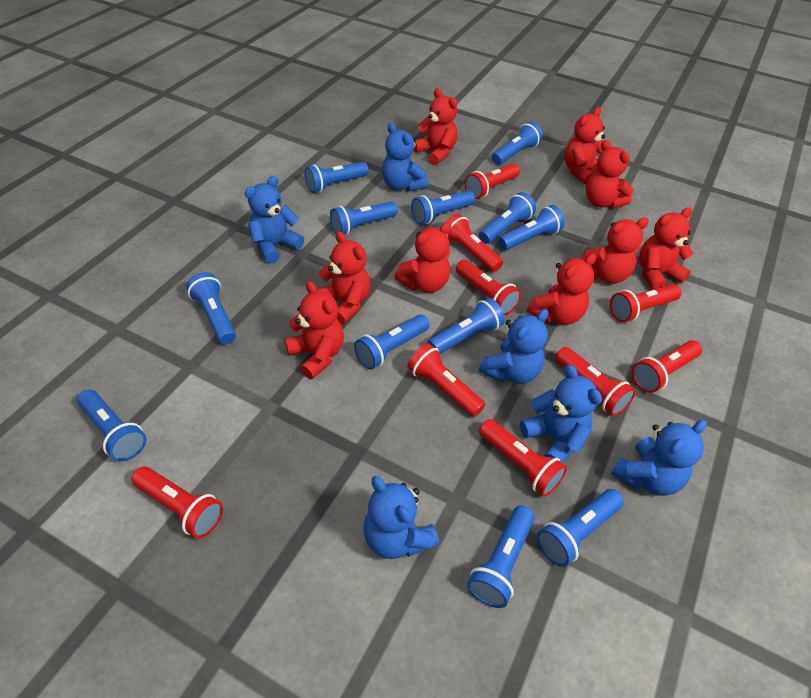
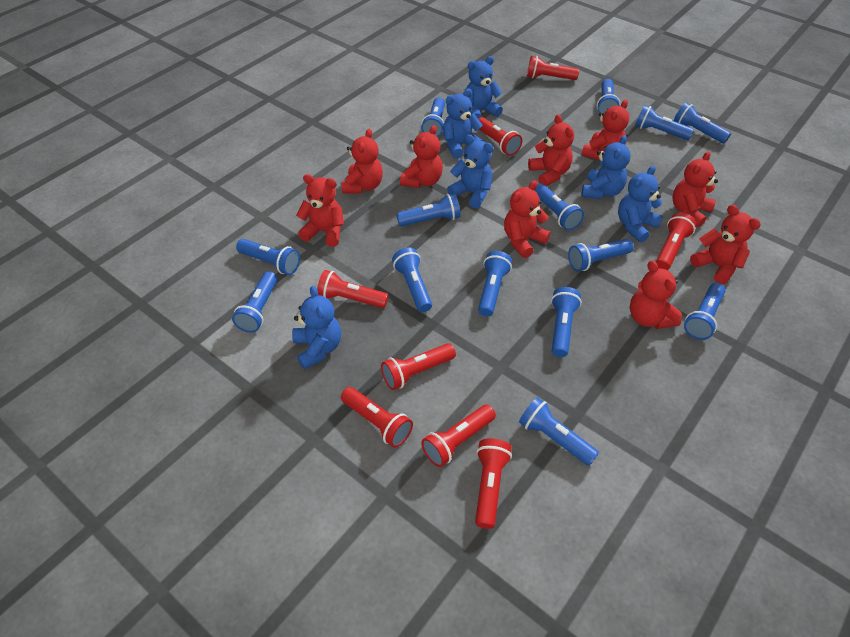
blue flashlight: 12 -> 14
red flashlight: 9 -> 8

